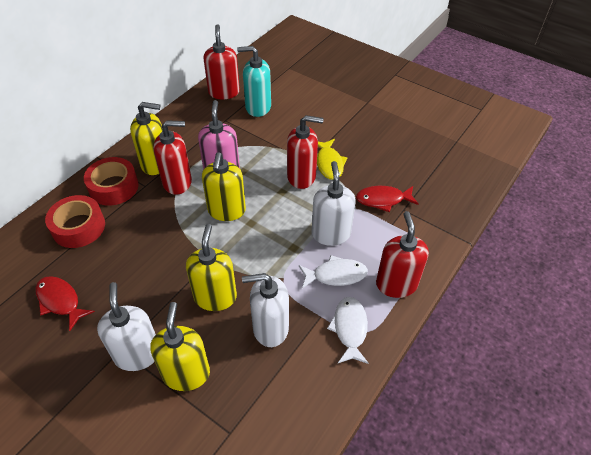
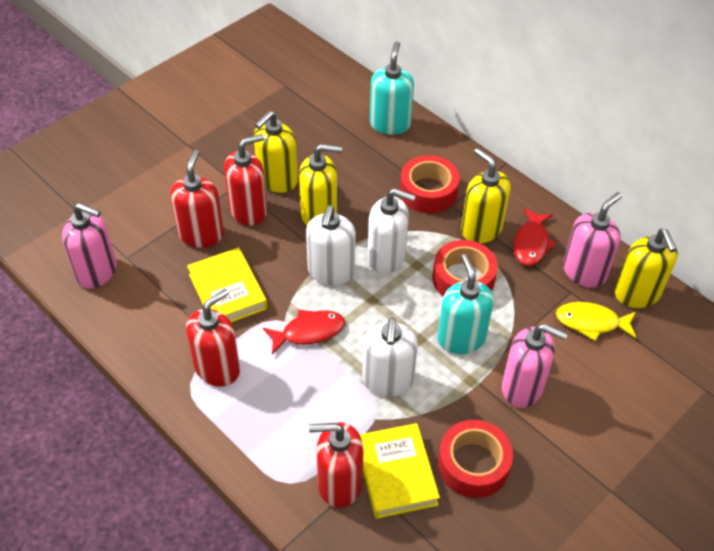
pink soap dispenser: 1 -> 3
red tape: 2 -> 3
turquoise soap dispenser: 1 -> 2
white fish: 2 -> 0
yellow book: 0 -> 2

